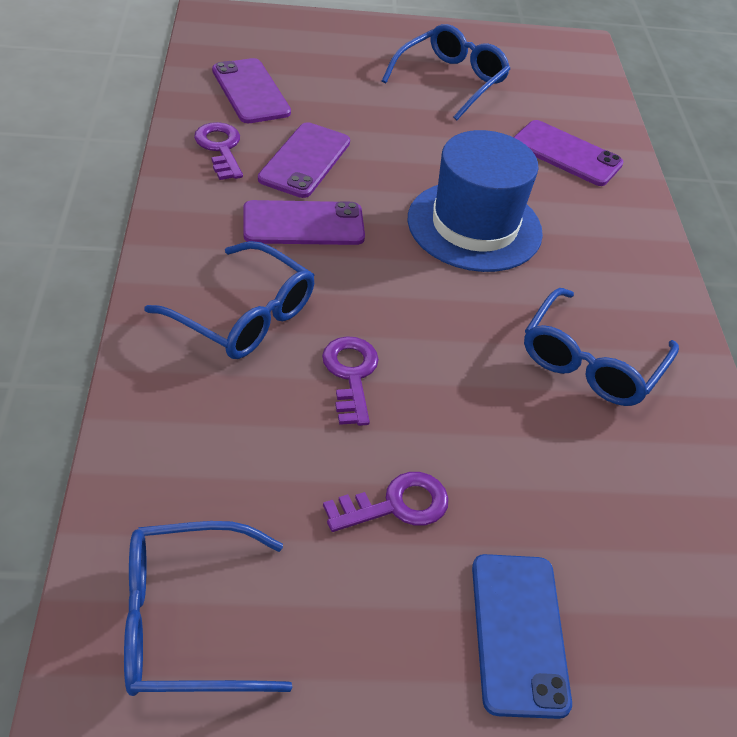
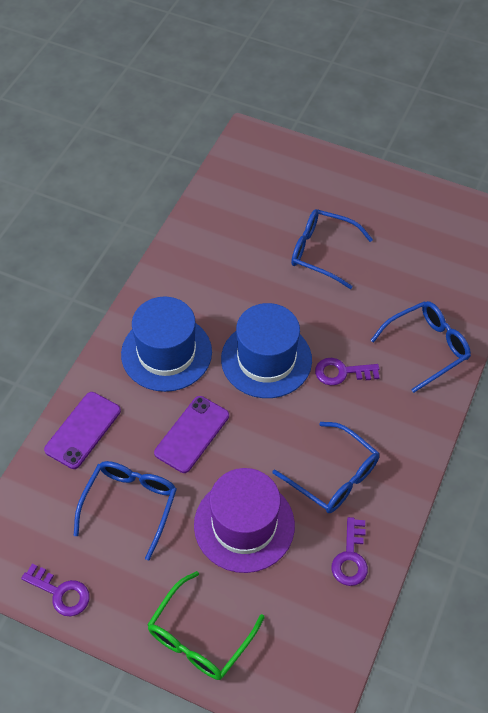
blue hat: 1 -> 2
blue phone: 1 -> 0
green glasses: 0 -> 1
purple hat: 0 -> 1
purple phone: 4 -> 2

